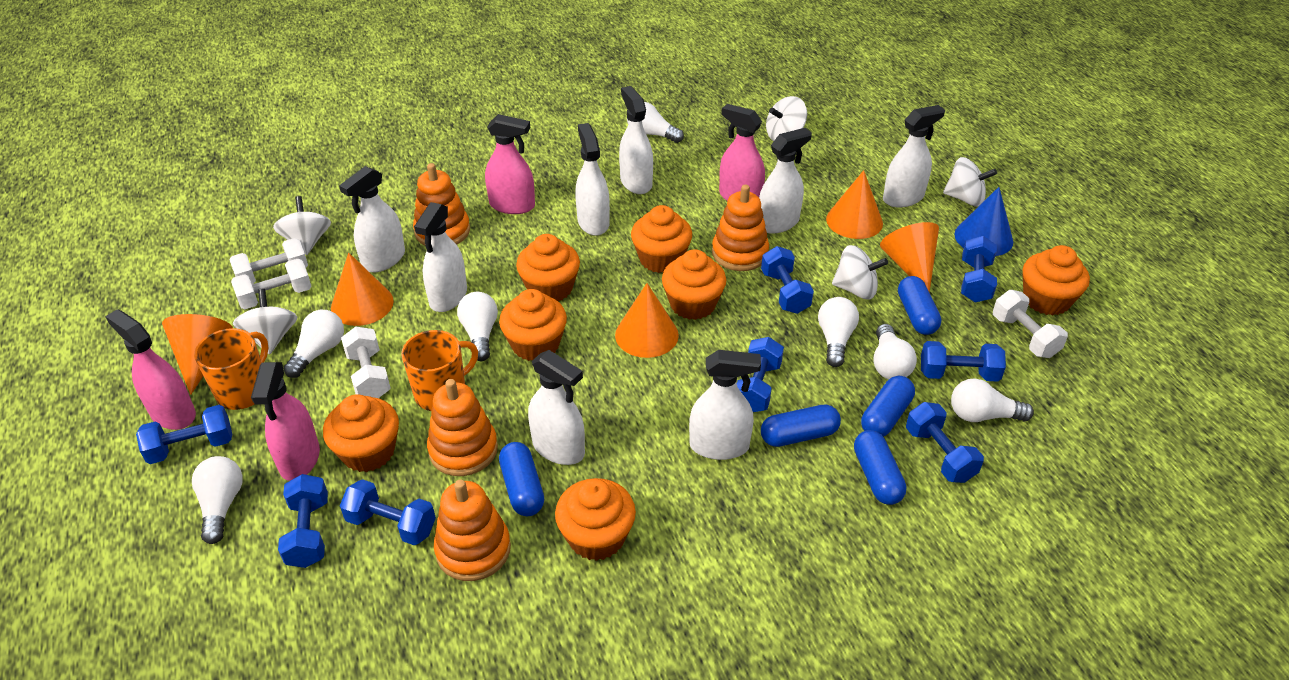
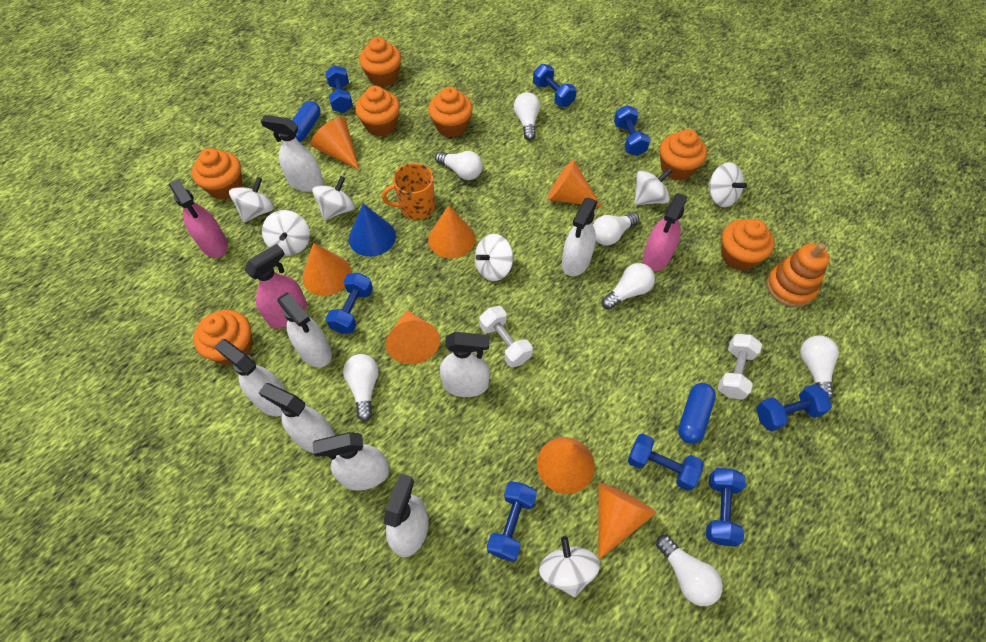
blue capsule: 5 -> 2
orange cone: 5 -> 7
orange mug: 2 -> 1
orange stacking toy: 4 -> 1
pink spray bottle: 4 -> 3
white dumbbell: 4 -> 2
white spinning top: 5 -> 7

